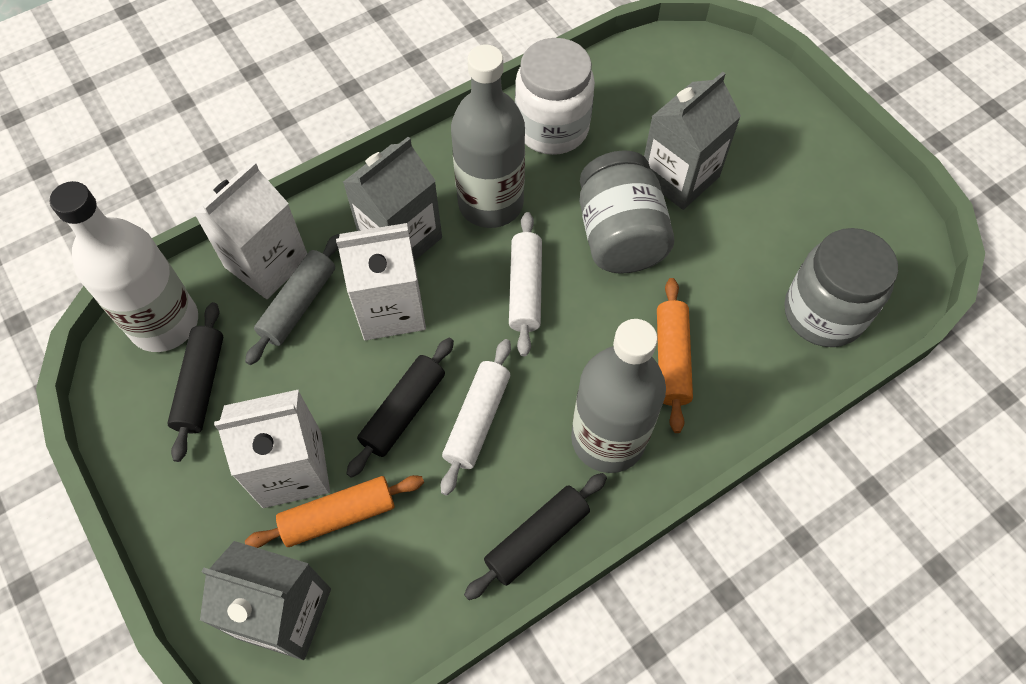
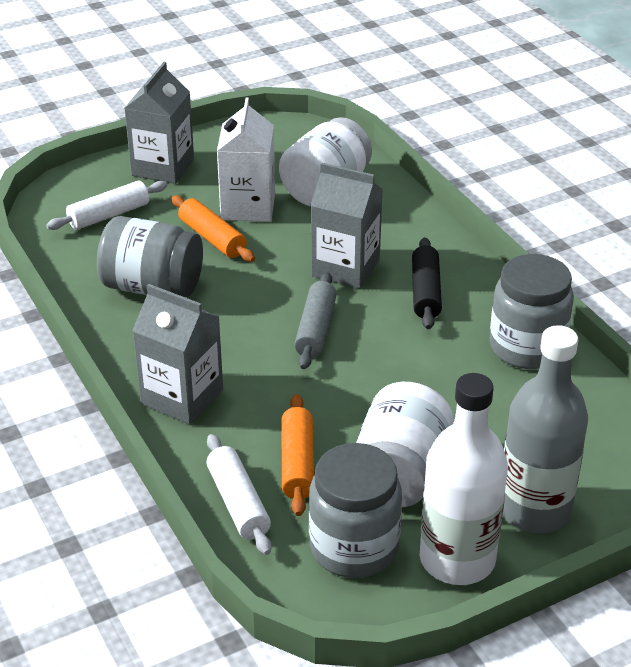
black rolling pin: 3 -> 1
grey bottle: 2 -> 1
grey jar: 2 -> 3
white carton: 3 -> 1
white jar: 1 -> 2

